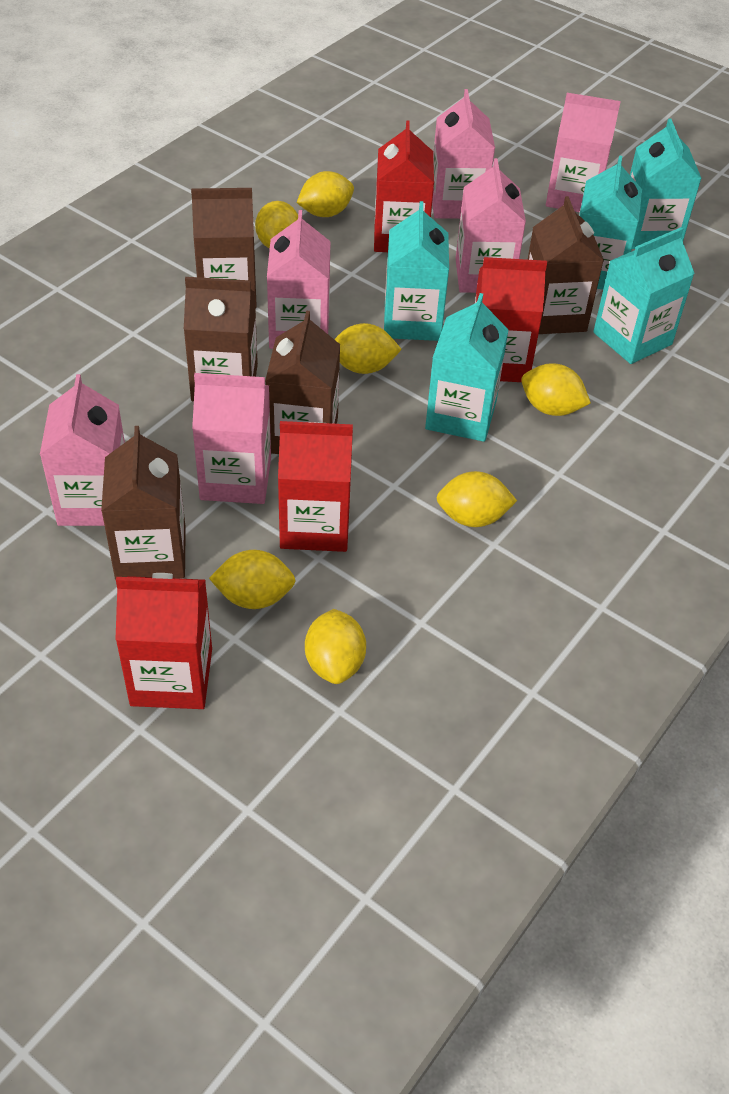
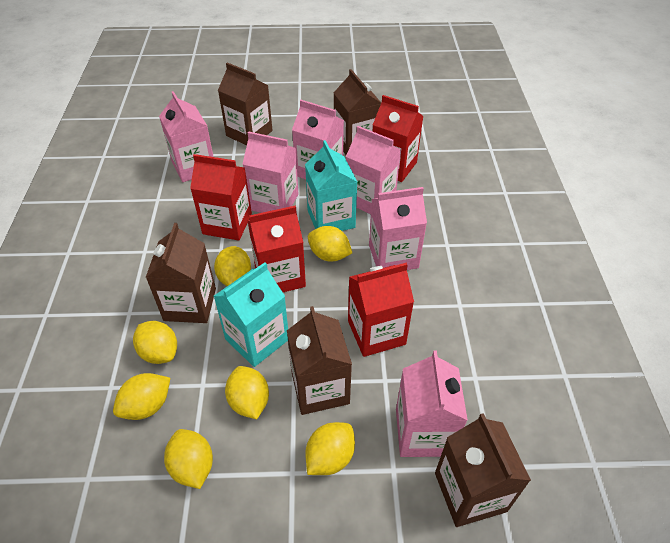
turquoise carton: 5 -> 2

